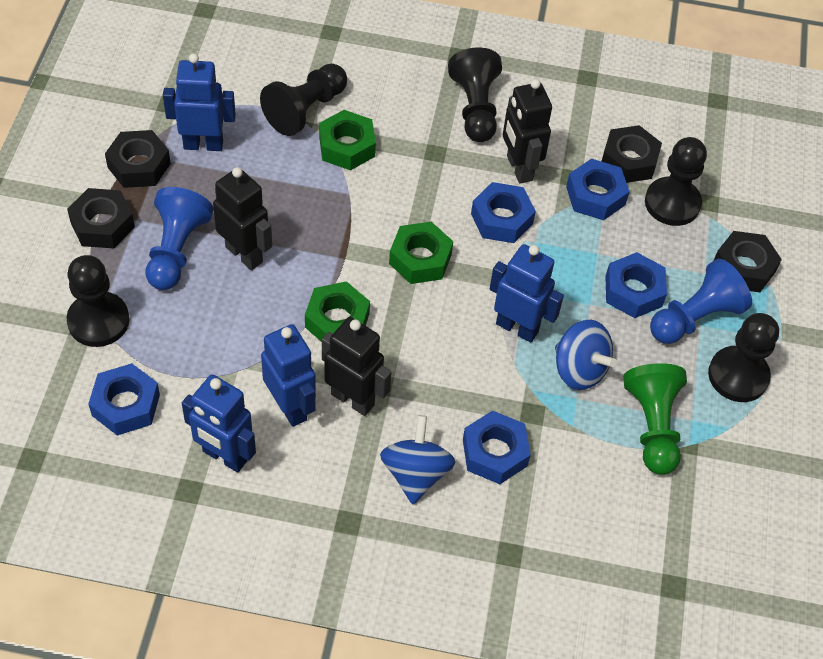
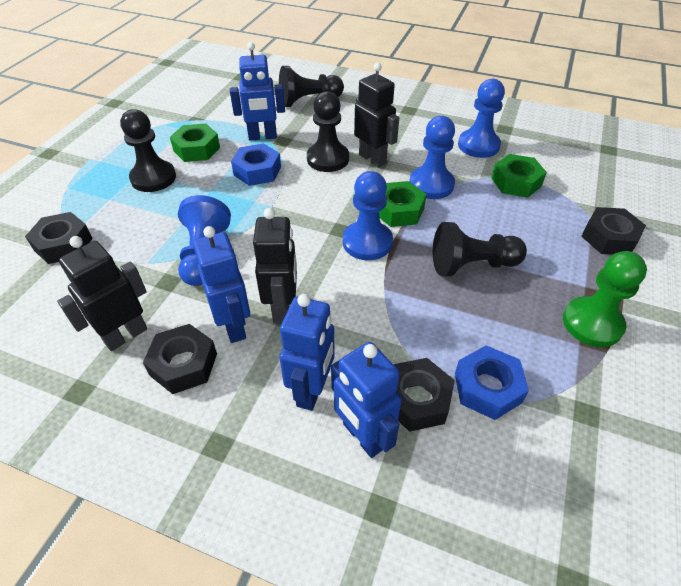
black pawn: 5 -> 4
blue nut: 5 -> 2
blue pawn: 2 -> 4
blue spinning top: 2 -> 0

